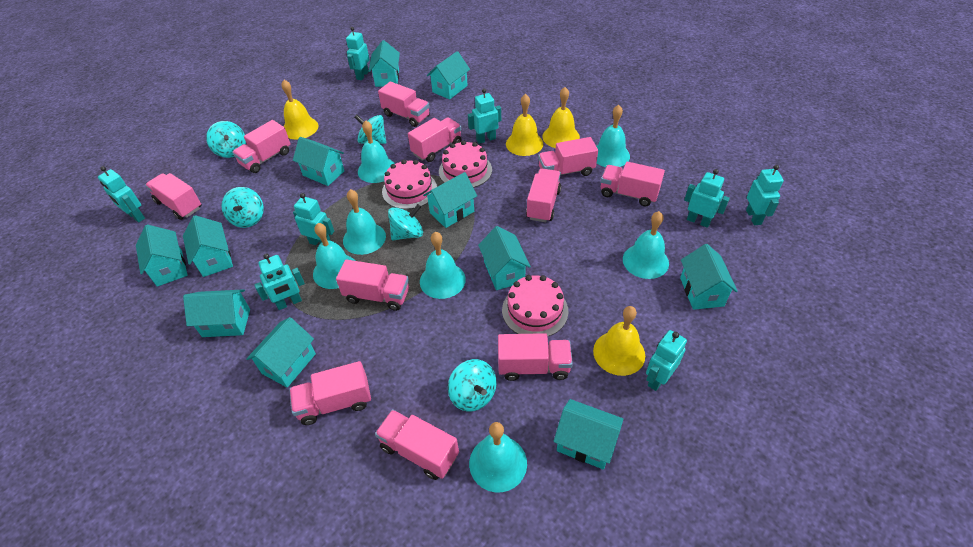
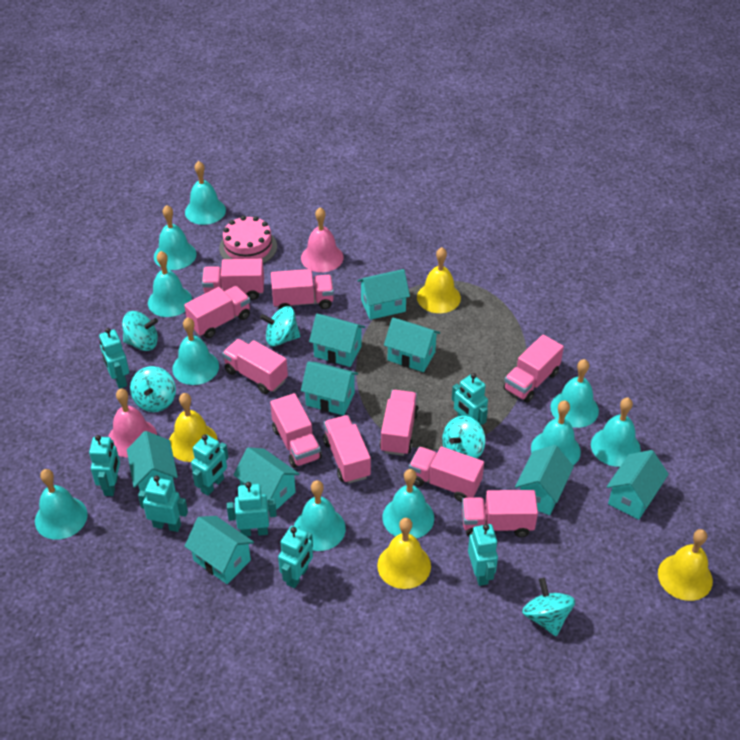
pink bell: 0 -> 2
pink cake: 3 -> 1
pink truck: 11 -> 10
turquoise bell: 7 -> 10
turquoise house: 11 -> 9

